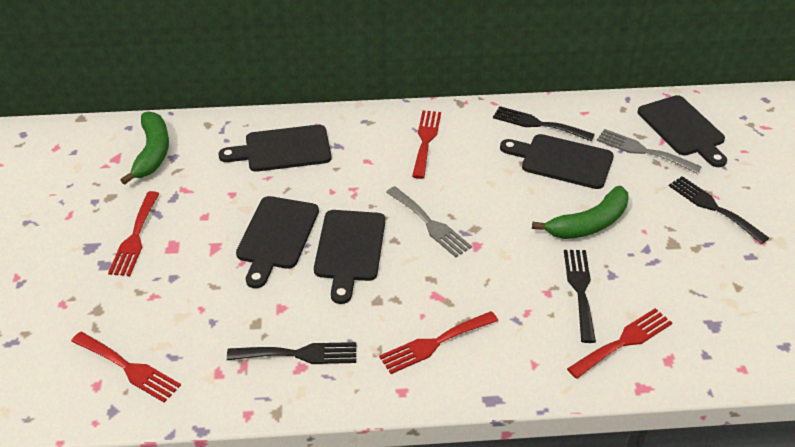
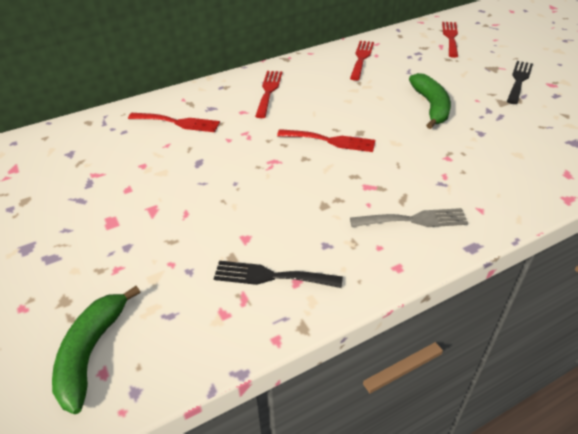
black cutting board: 5 -> 0
black fork: 4 -> 2
grey fork: 2 -> 1

